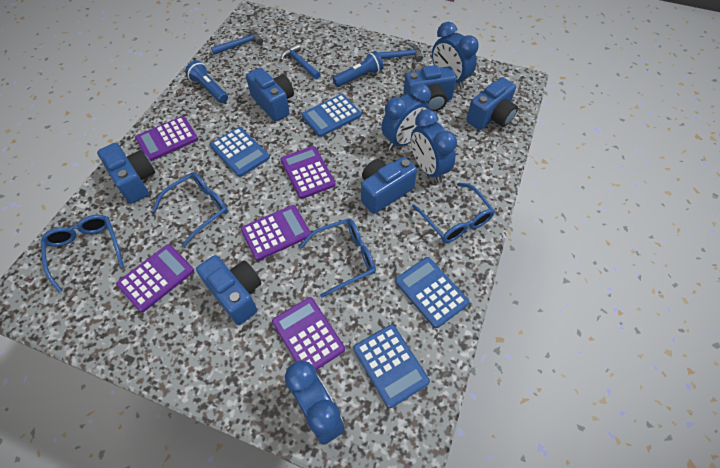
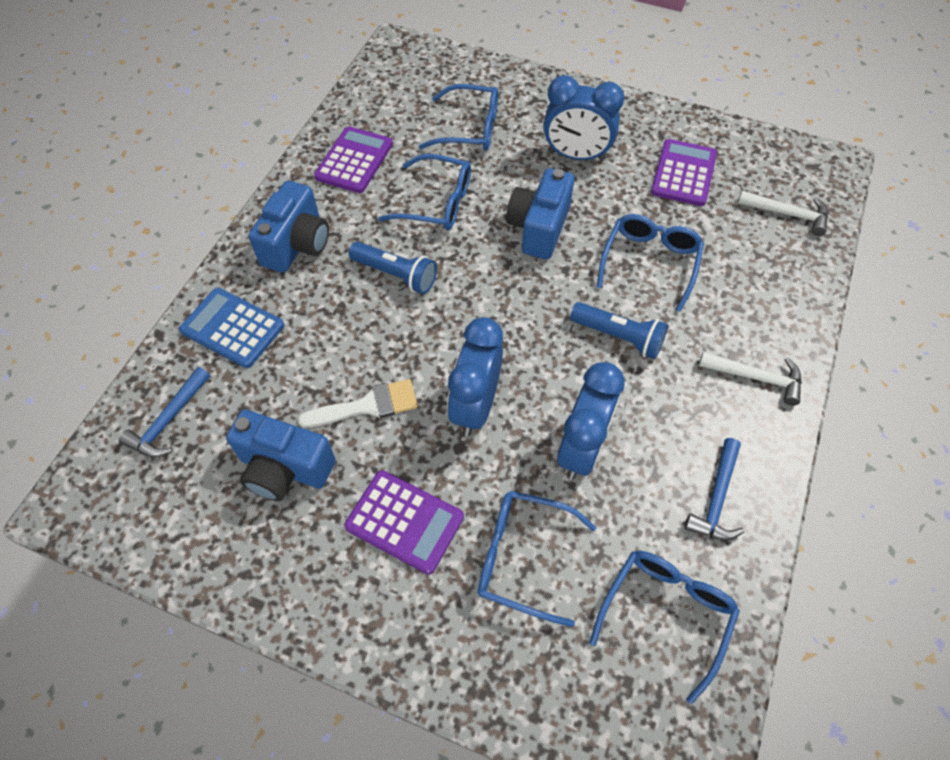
blue calculator: 4 -> 1
blue camera: 6 -> 3
blue clock: 4 -> 3
blue glasses: 4 -> 5
blue hammer: 3 -> 2
purple calculator: 5 -> 3
white brush: 0 -> 1
white hammer: 0 -> 2

